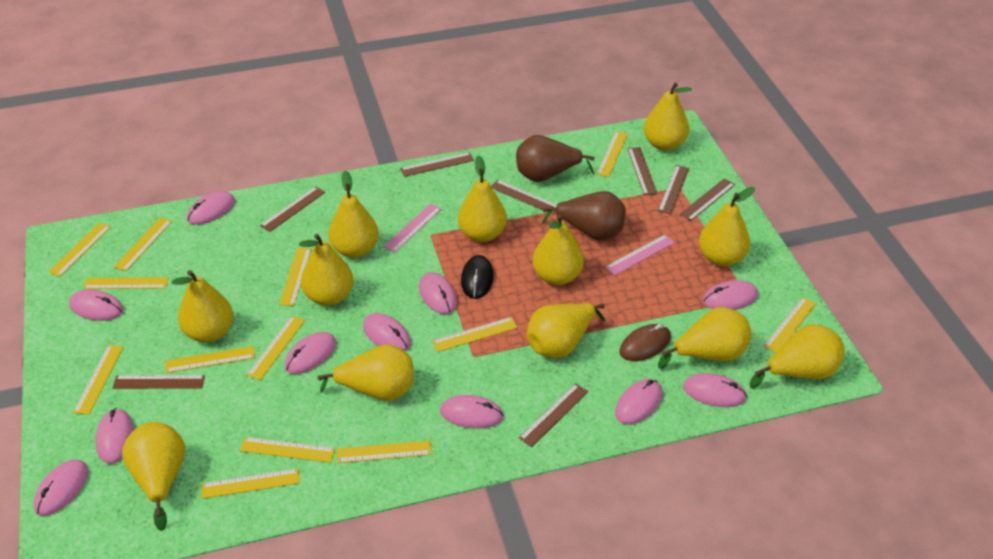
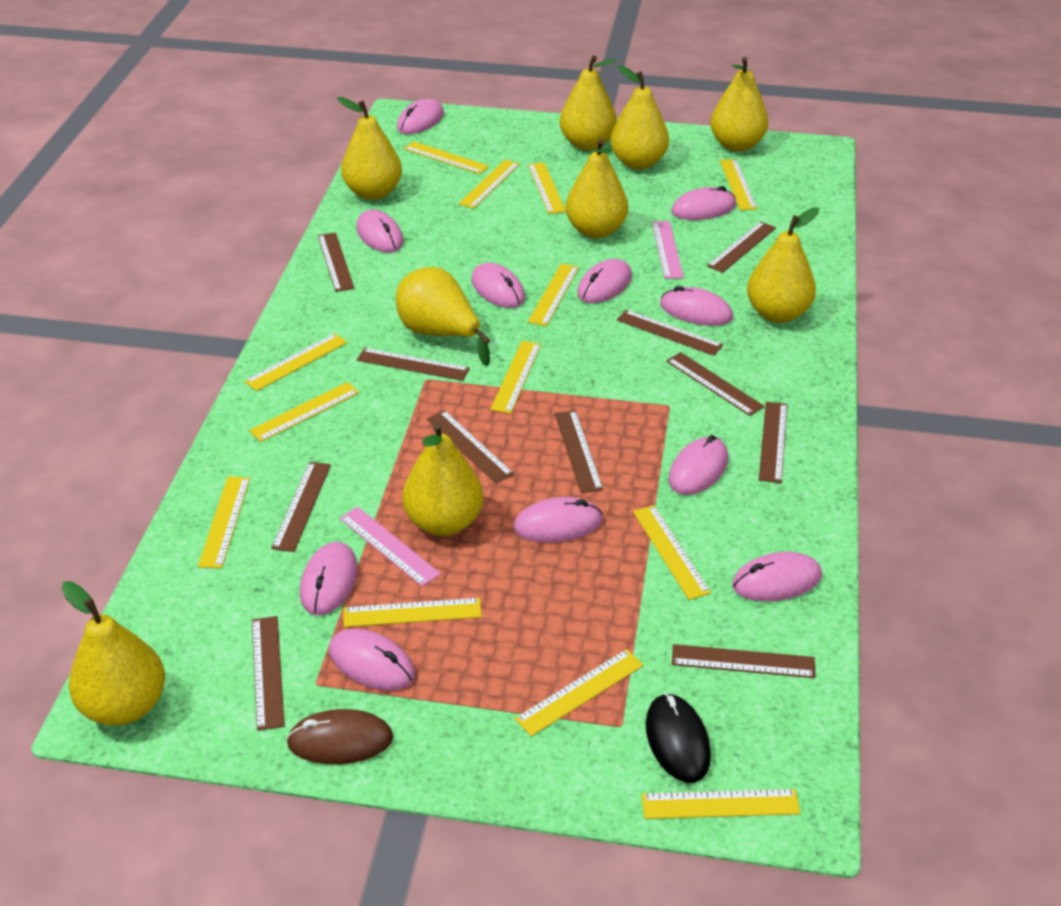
brown pear: 2 -> 0
brown ruler: 8 -> 11
yellow pear: 12 -> 9

